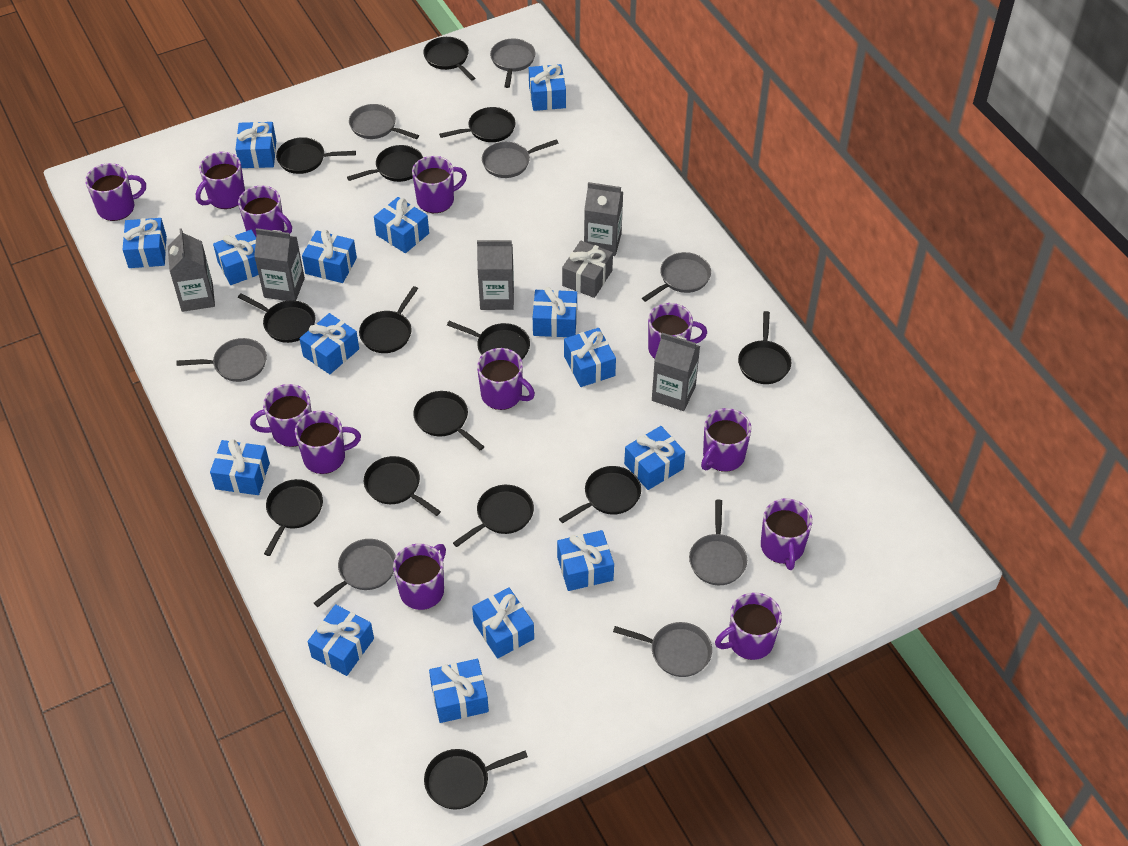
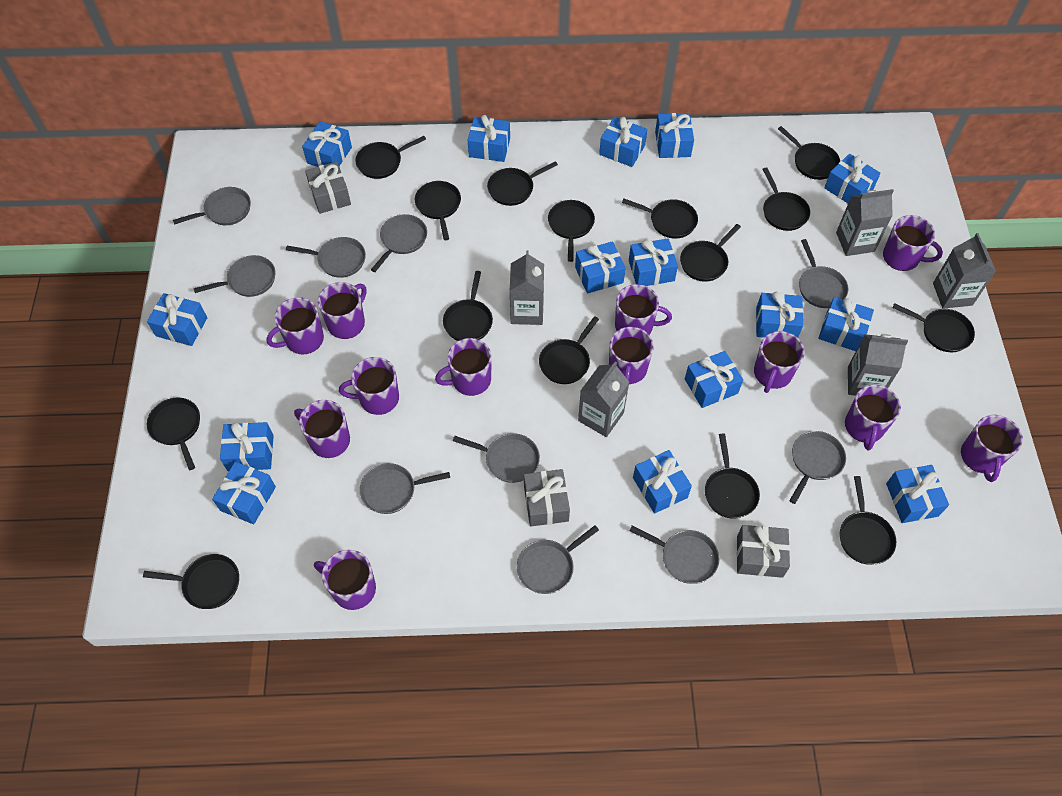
black pan: 14 -> 15
grey gift: 1 -> 3
grey pan: 8 -> 10

